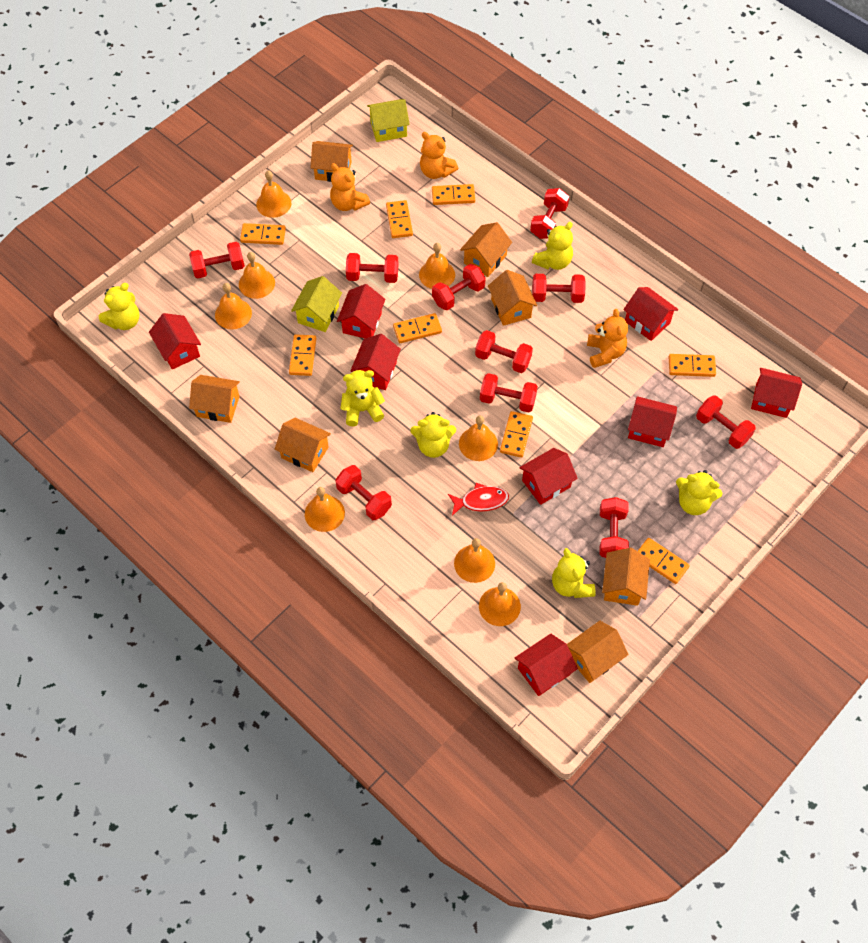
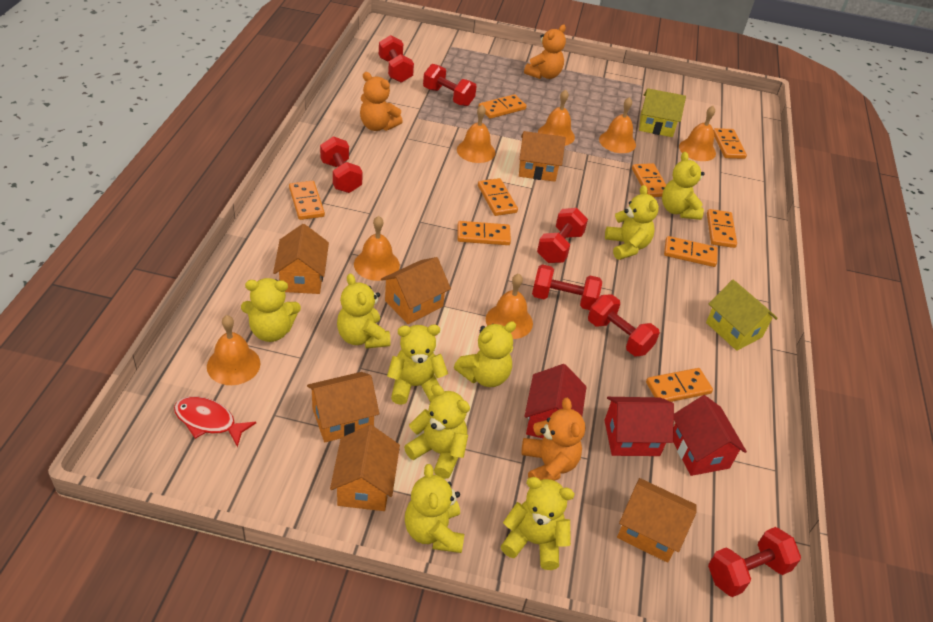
orange bell: 8 -> 7
orange domino: 8 -> 9
orange house: 7 -> 6
red dumbbell: 10 -> 7
red house: 8 -> 3
yellow teddy bear: 6 -> 9

